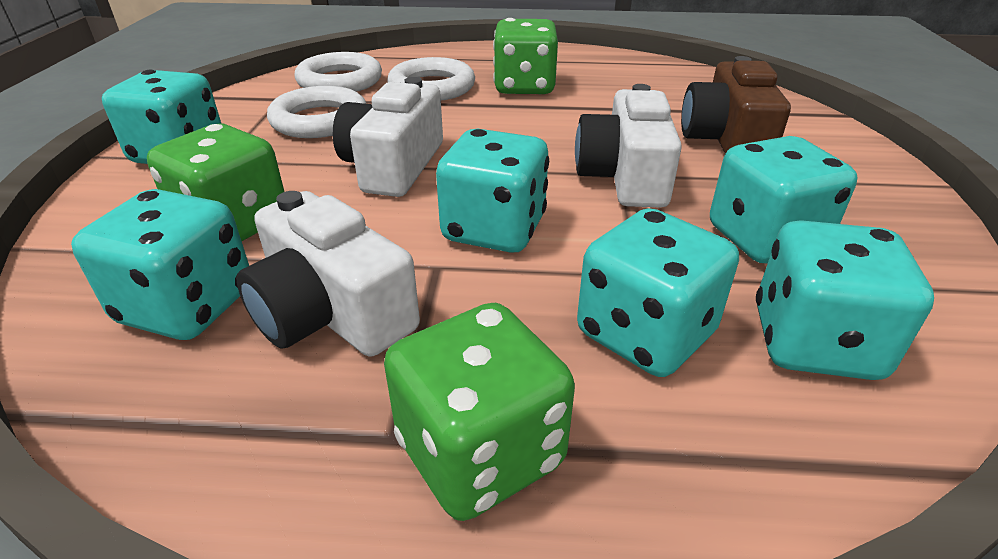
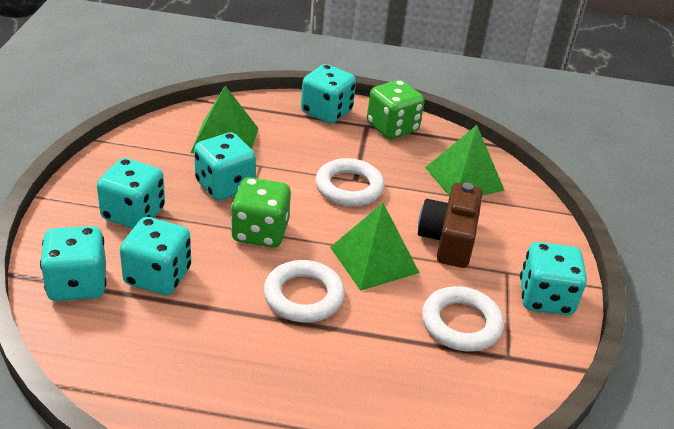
green dice: 3 -> 2
green pyramid: 0 -> 3
white camera: 3 -> 0

